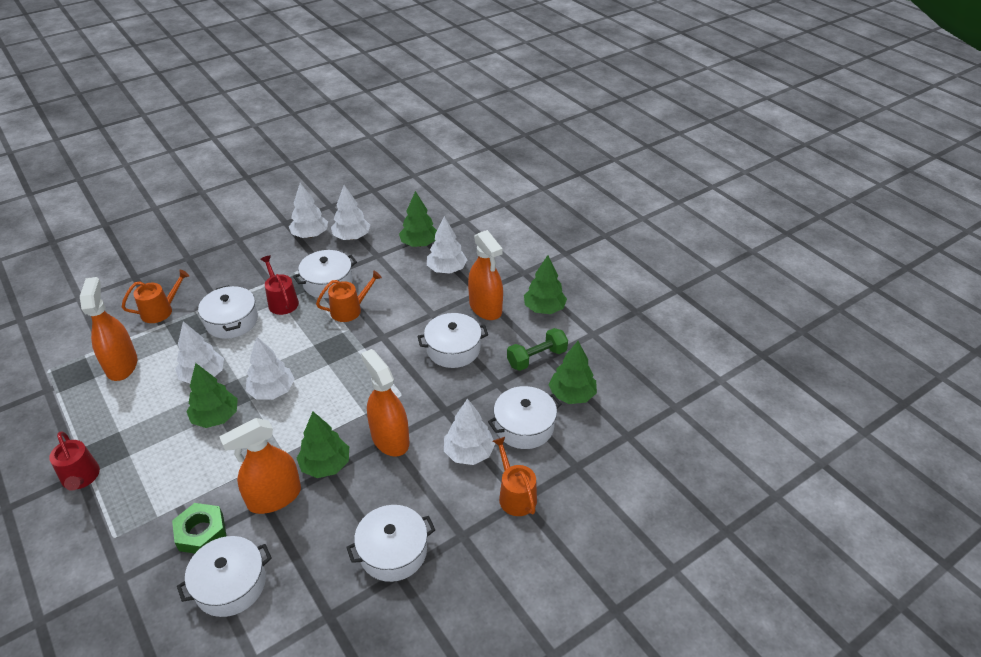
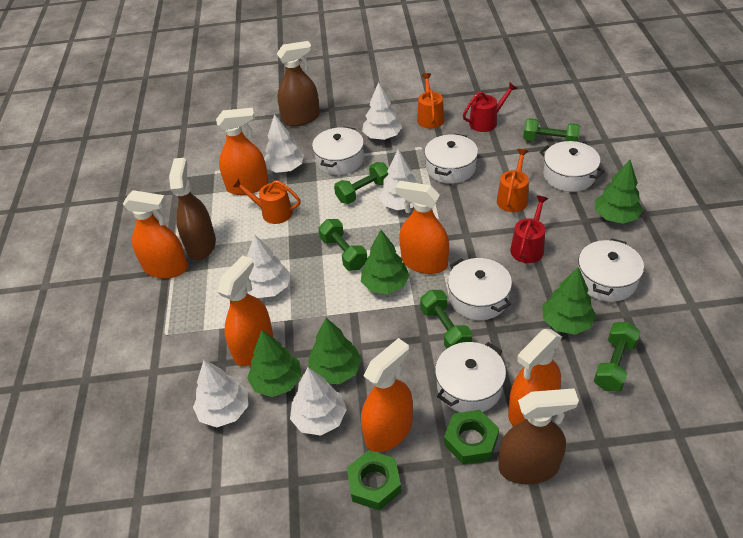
brown spray bottle: 0 -> 3
green dumbbell: 1 -> 5
green nut: 1 -> 2
orange spray bottle: 4 -> 6

